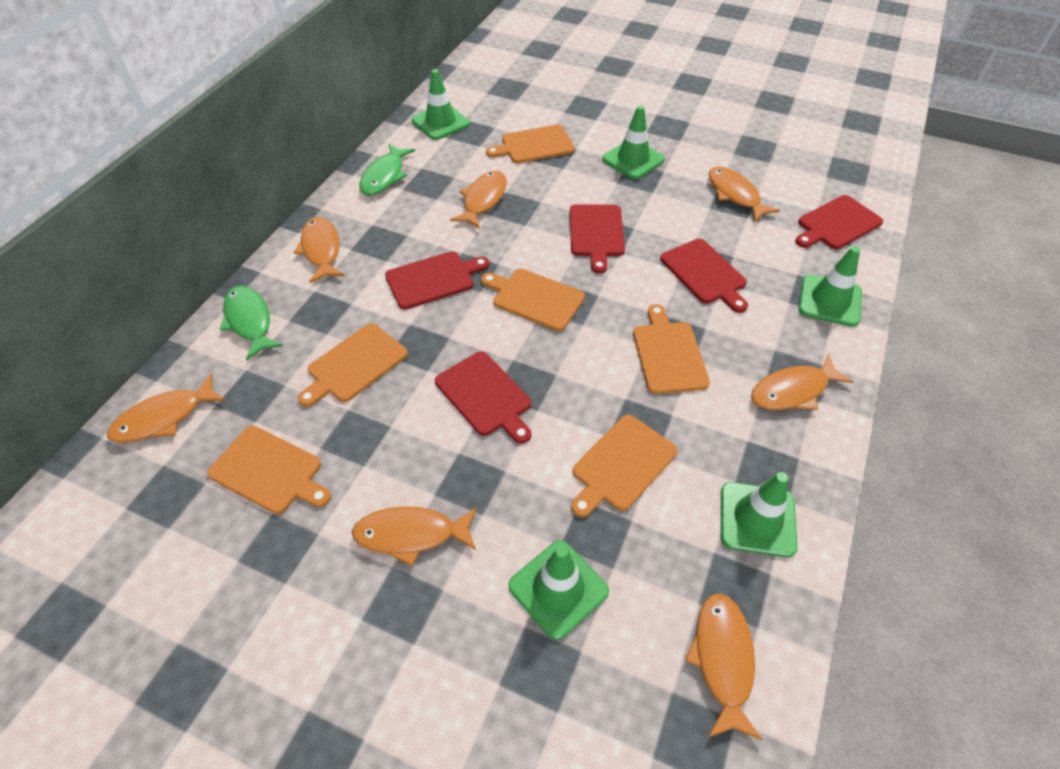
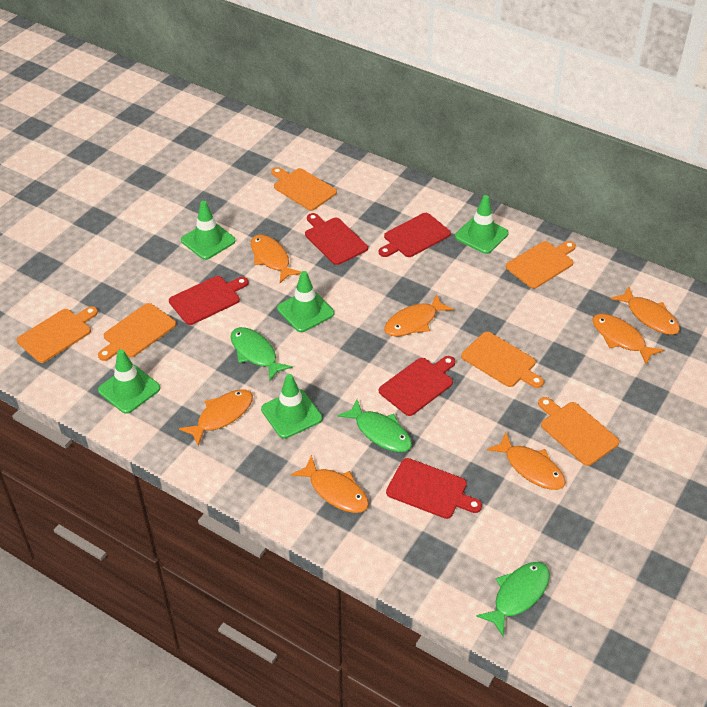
green fish: 2 -> 3

